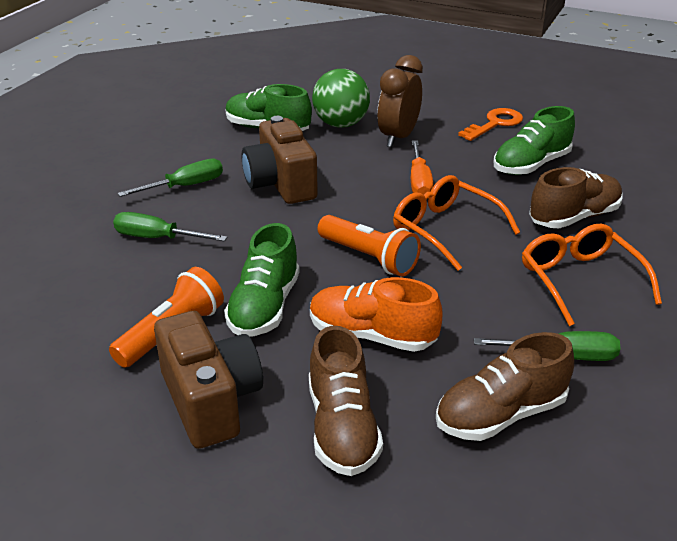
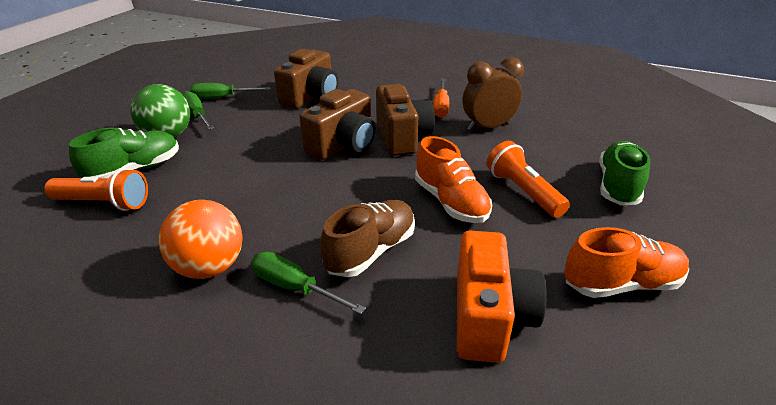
brown camera: 2 -> 3
brown shoe: 3 -> 1
green shoe: 3 -> 2
orange ball: 0 -> 1
orange camera: 0 -> 1
orange glasses: 2 -> 0
orange key: 1 -> 0
orange shoe: 1 -> 2

